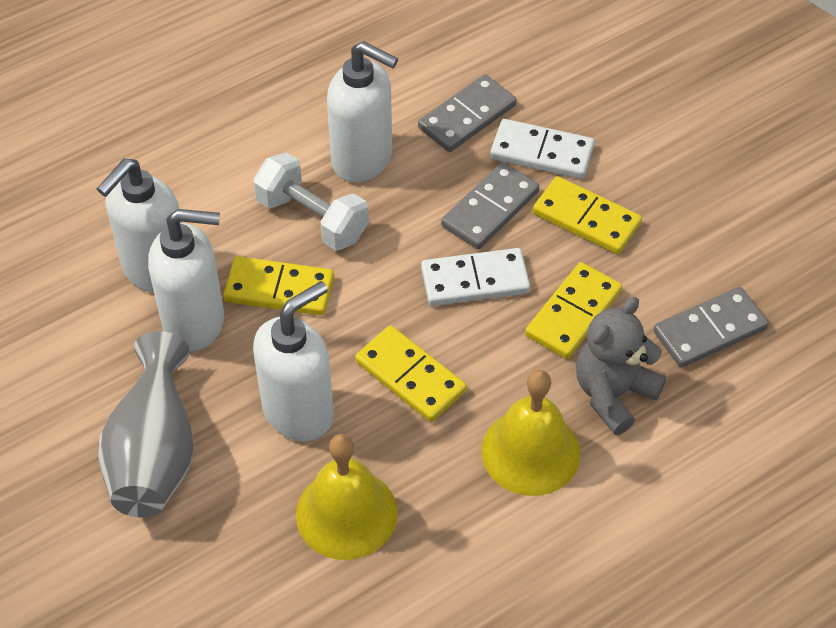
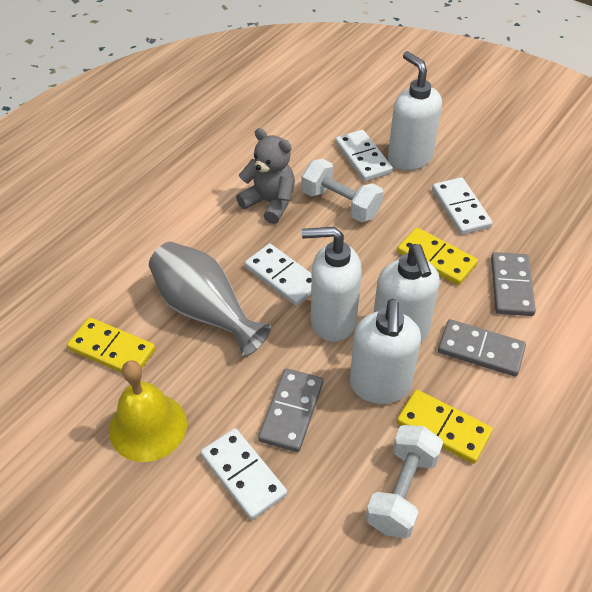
white domino: 2 -> 4
white dumbbell: 1 -> 2
yellow bell: 2 -> 1
yellow domino: 4 -> 3

